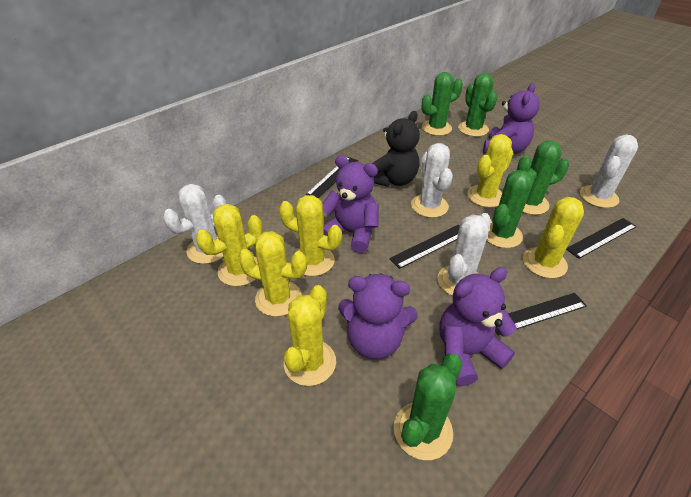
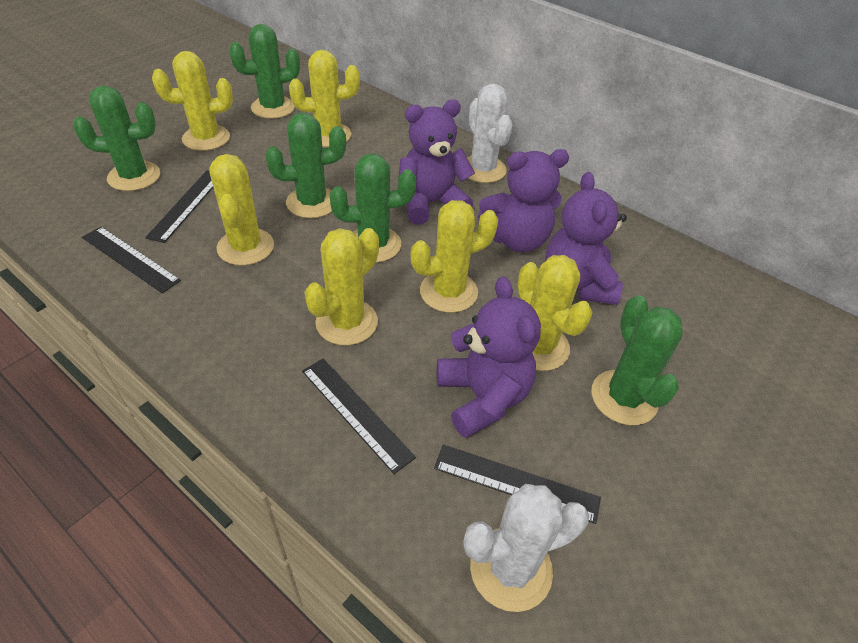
black teddy bear: 1 -> 0
white cactus: 4 -> 2

